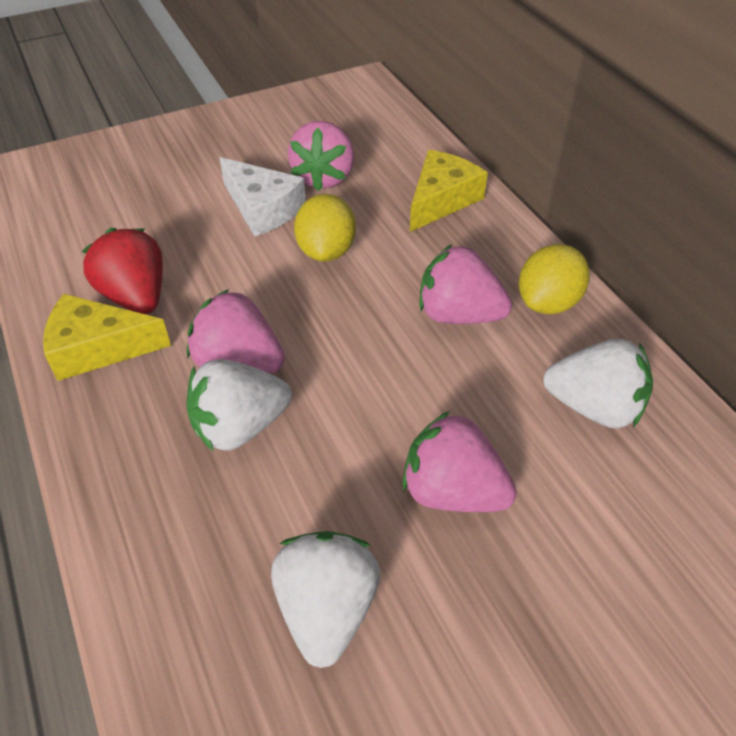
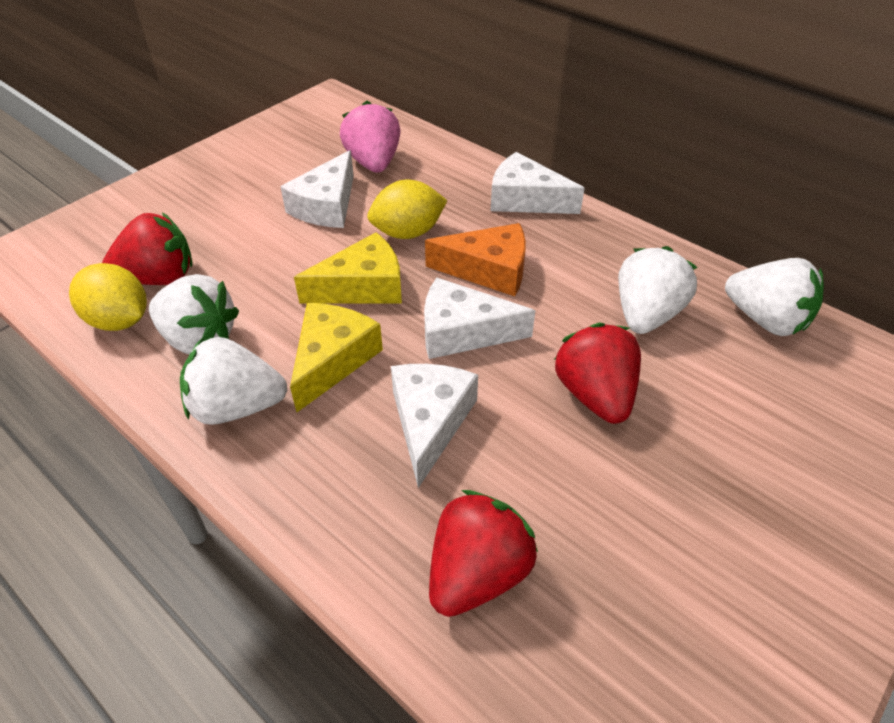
orange cheese: 0 -> 1
pink strawberry: 4 -> 1
red strawberry: 1 -> 3
white cheese: 1 -> 4
white strawberry: 3 -> 4

